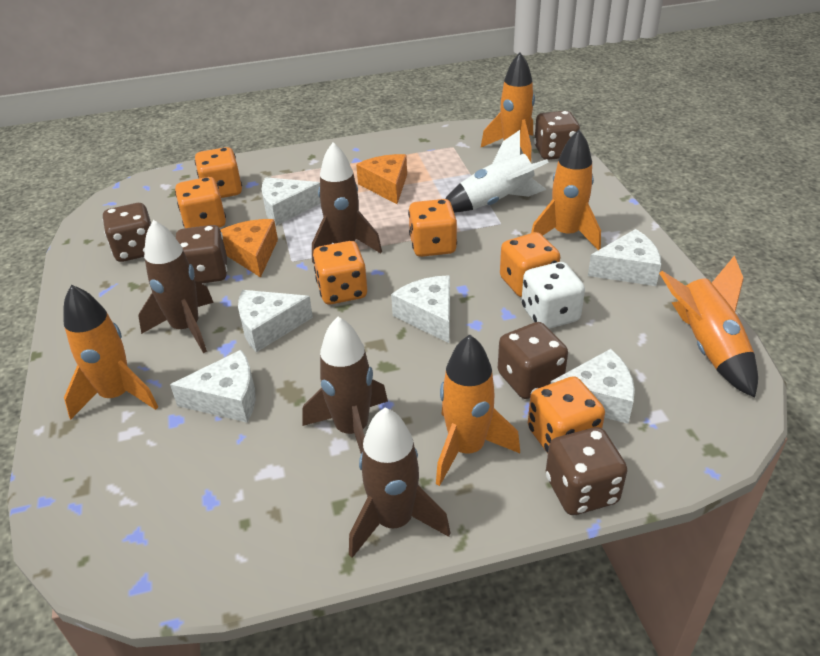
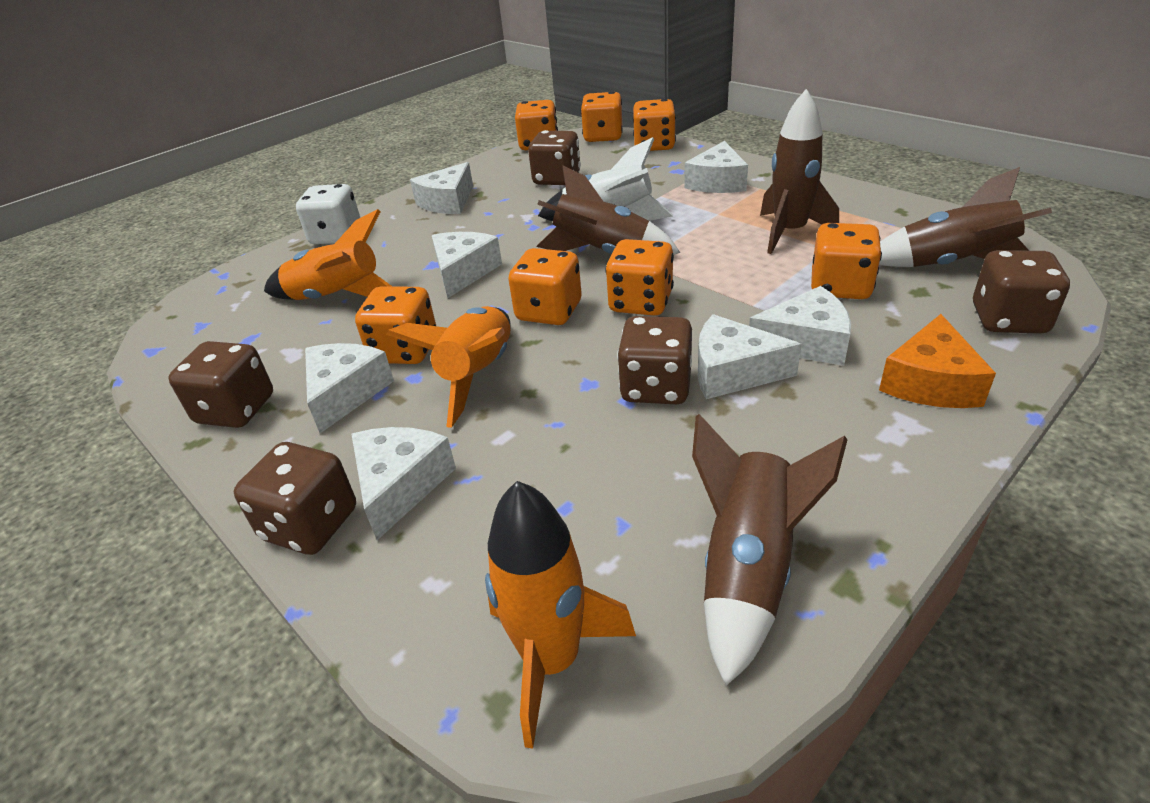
orange cheese: 2 -> 1
orange dice: 6 -> 7
orange rocket: 5 -> 3
white cheese: 6 -> 7

